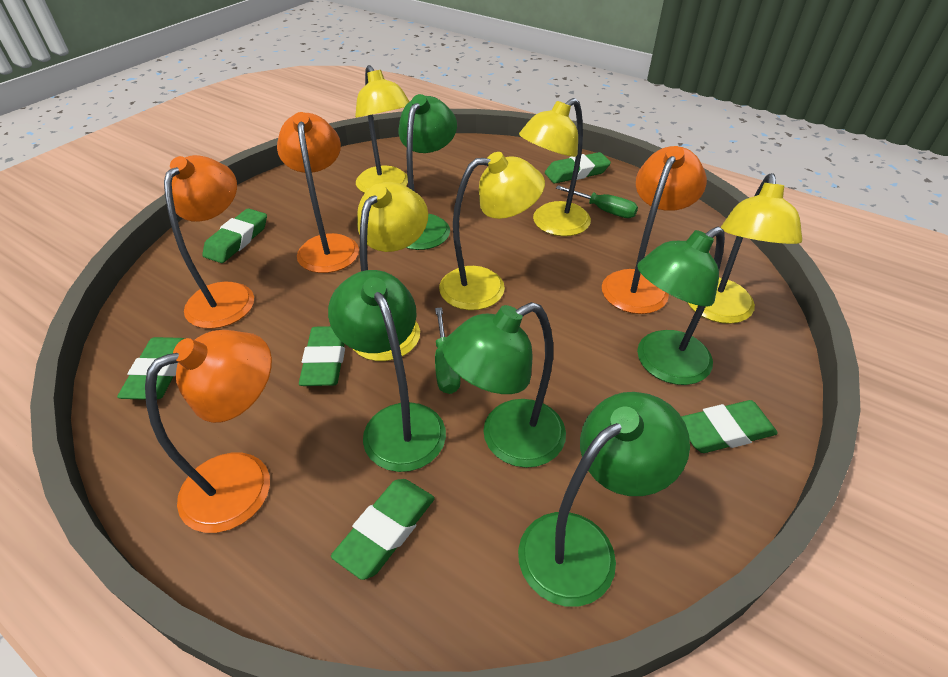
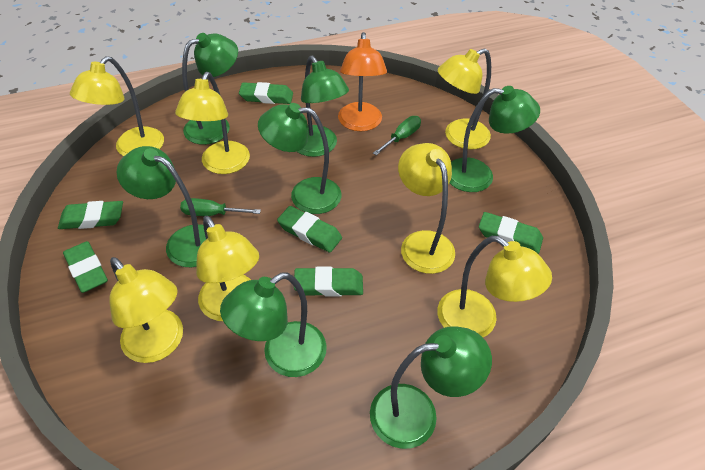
green lamp: 5 -> 7
orange lamp: 4 -> 1
yellow lamp: 5 -> 7

